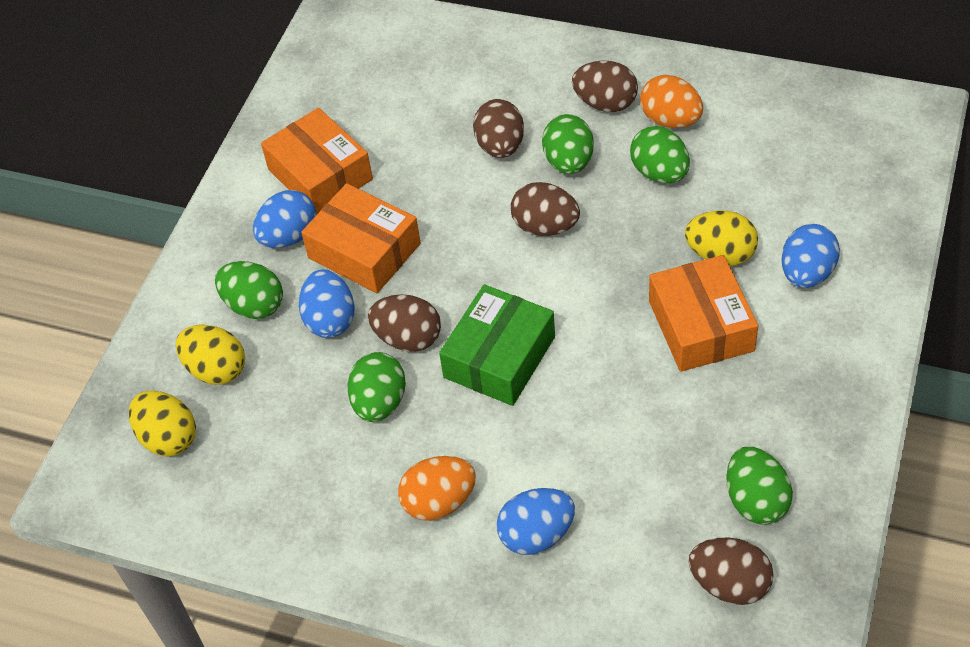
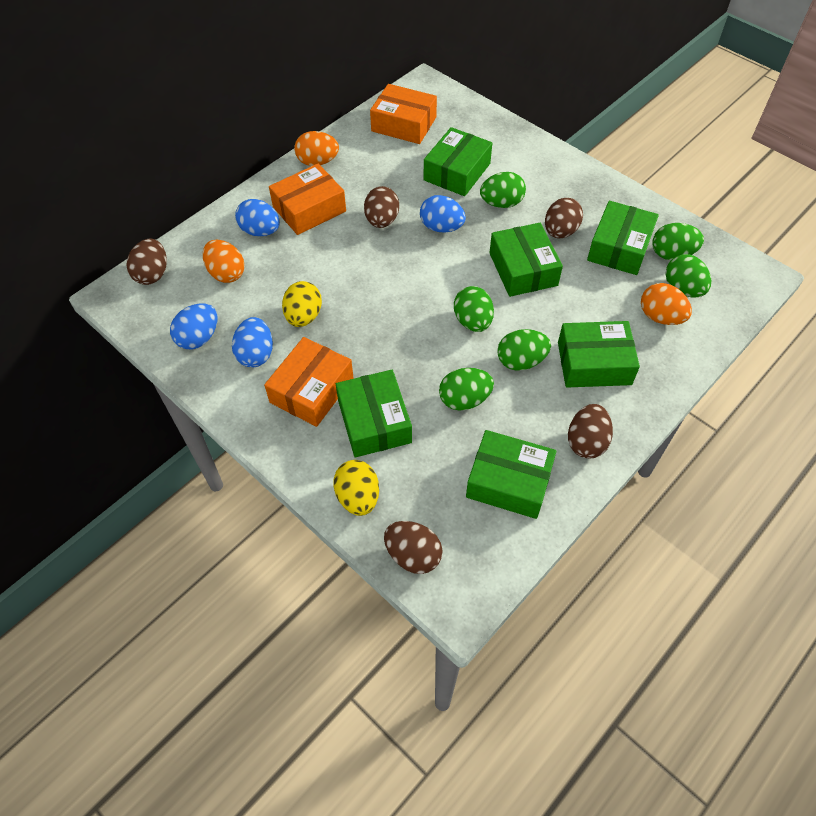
green box: 1 -> 6
green egg: 5 -> 6
orange egg: 2 -> 3
yellow egg: 3 -> 2

